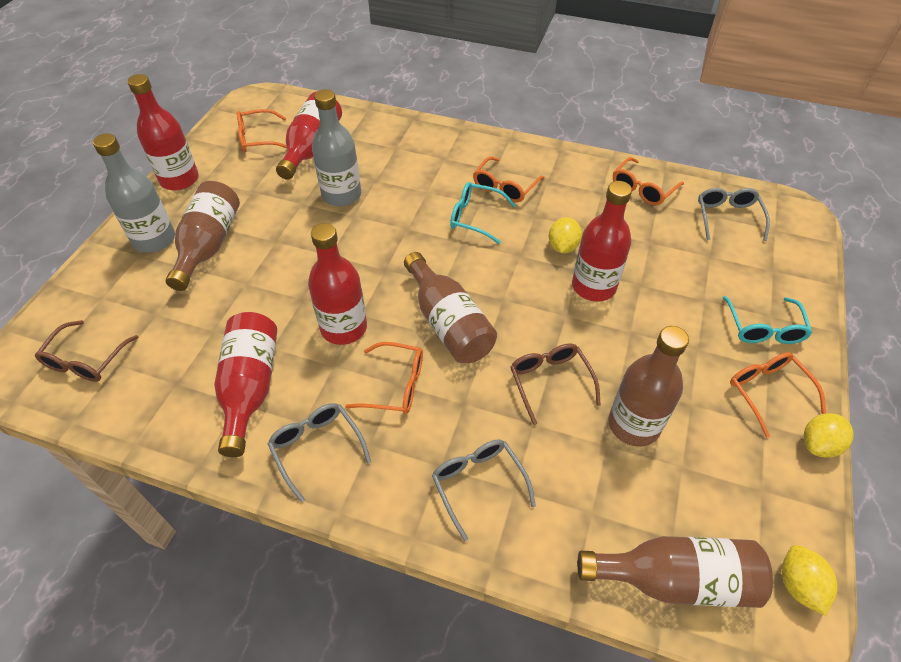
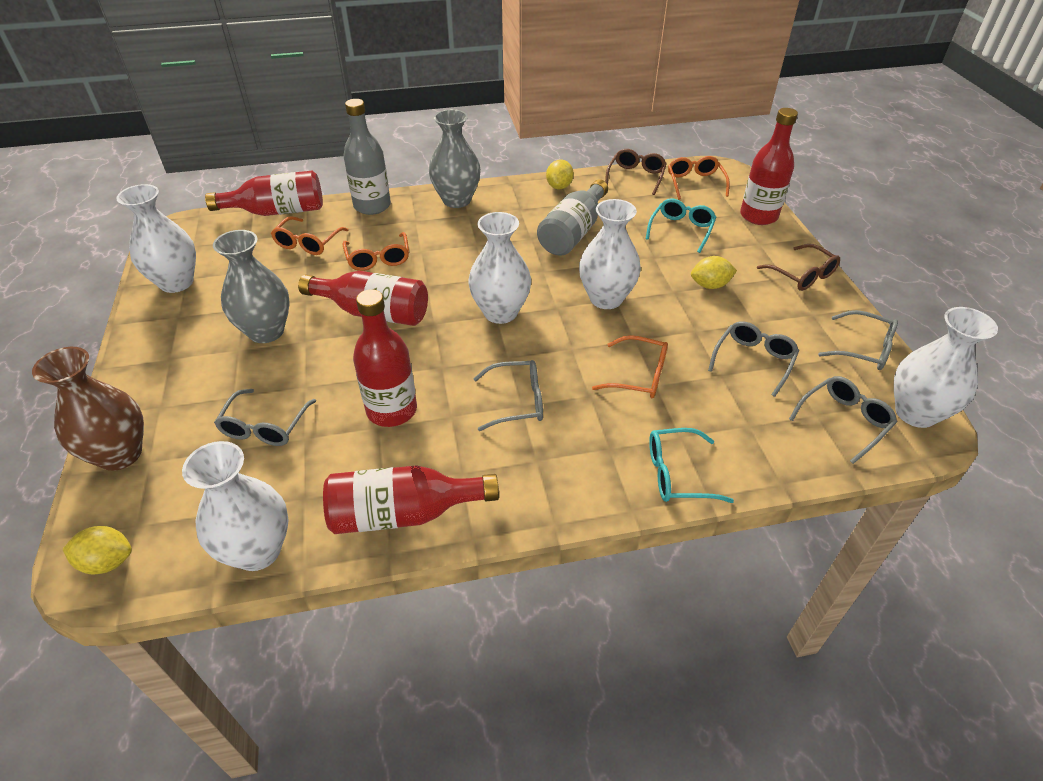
brown bottle: 4 -> 0
brown vase: 0 -> 1
grey glasses: 3 -> 5
grey vase: 0 -> 2
orange glasses: 5 -> 4
white vase: 0 -> 5

